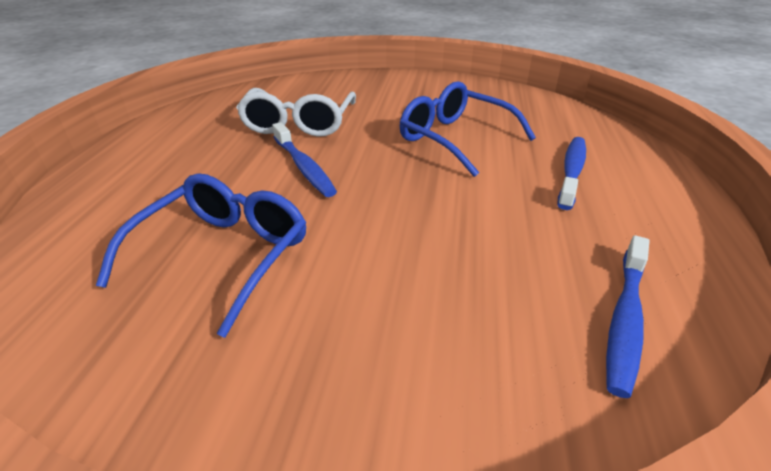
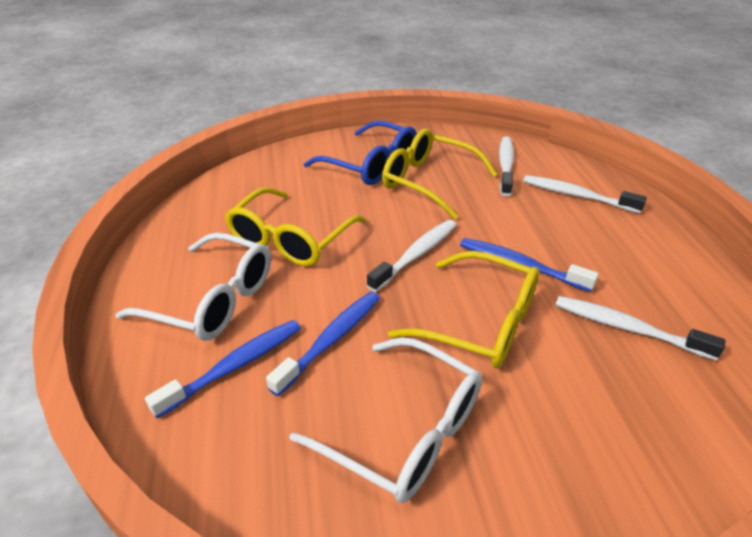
blue glasses: 2 -> 1
white glasses: 1 -> 2
white toothbrush: 0 -> 4
yellow glasses: 0 -> 3

